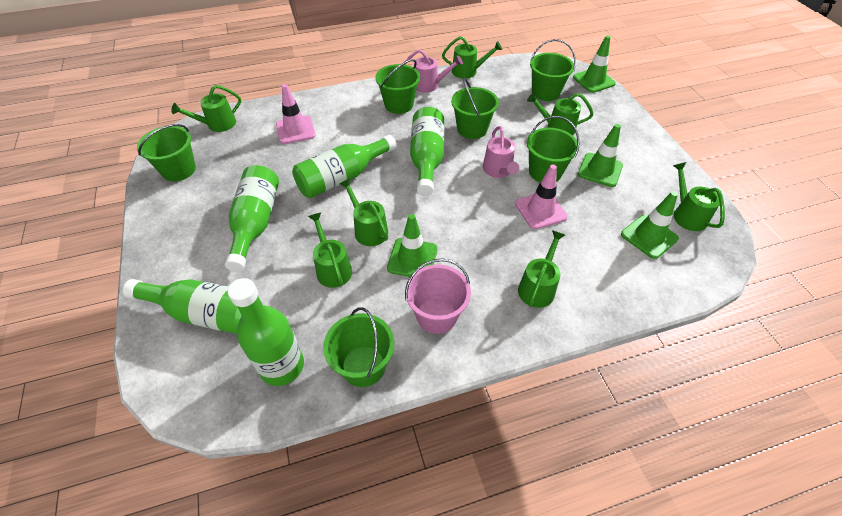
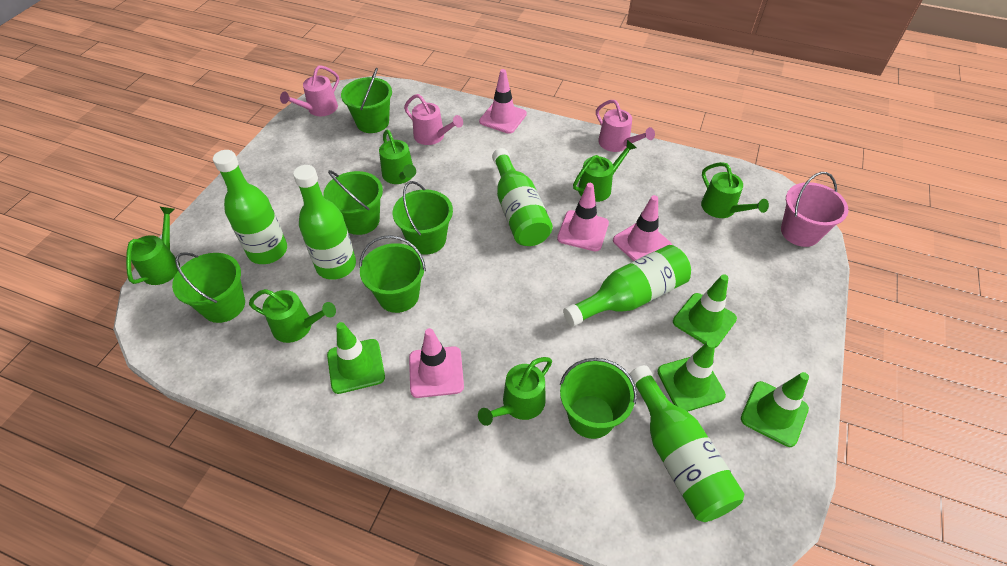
green watering can: 7 -> 6
pink traffic cone: 2 -> 4
pink watering can: 2 -> 3

